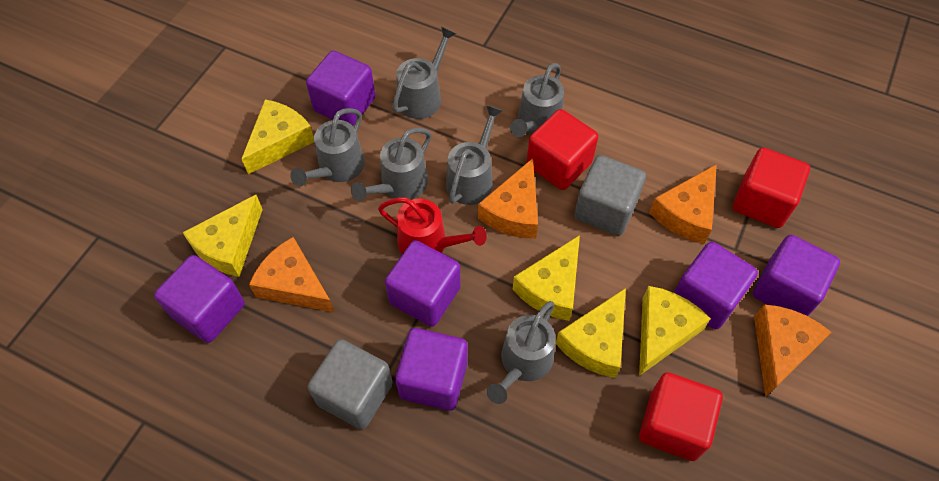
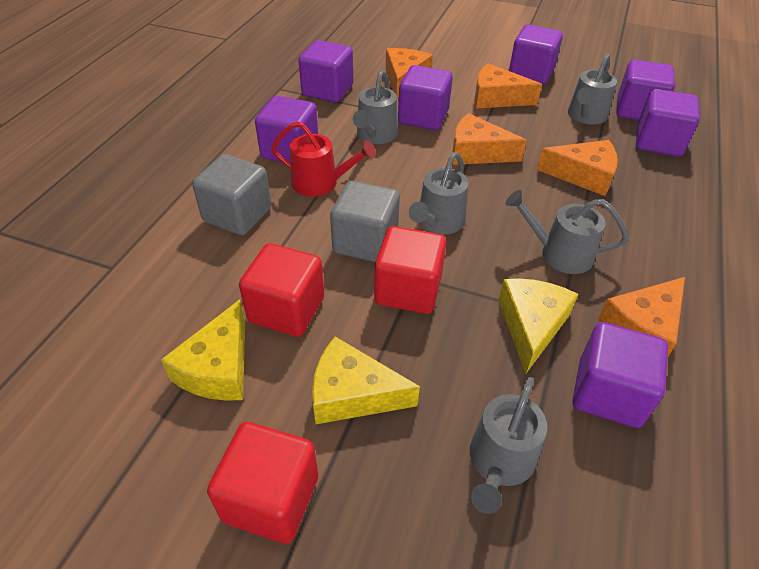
grey watering can: 6 -> 5
orange cheese: 4 -> 5
purple cube: 6 -> 7
yellow cheese: 5 -> 3

